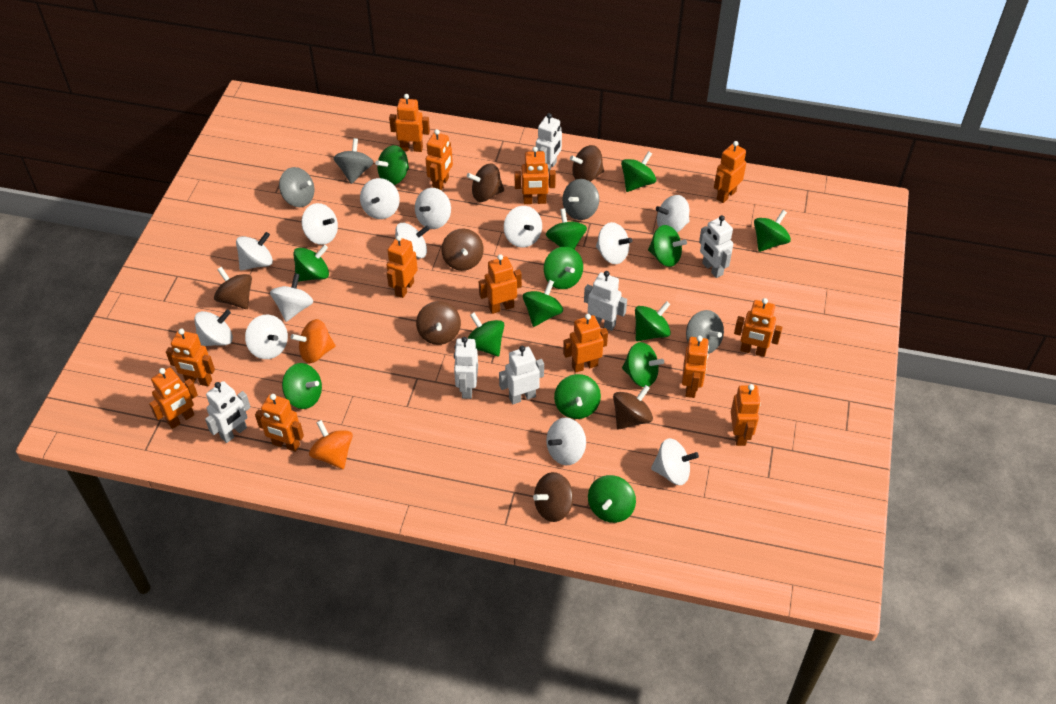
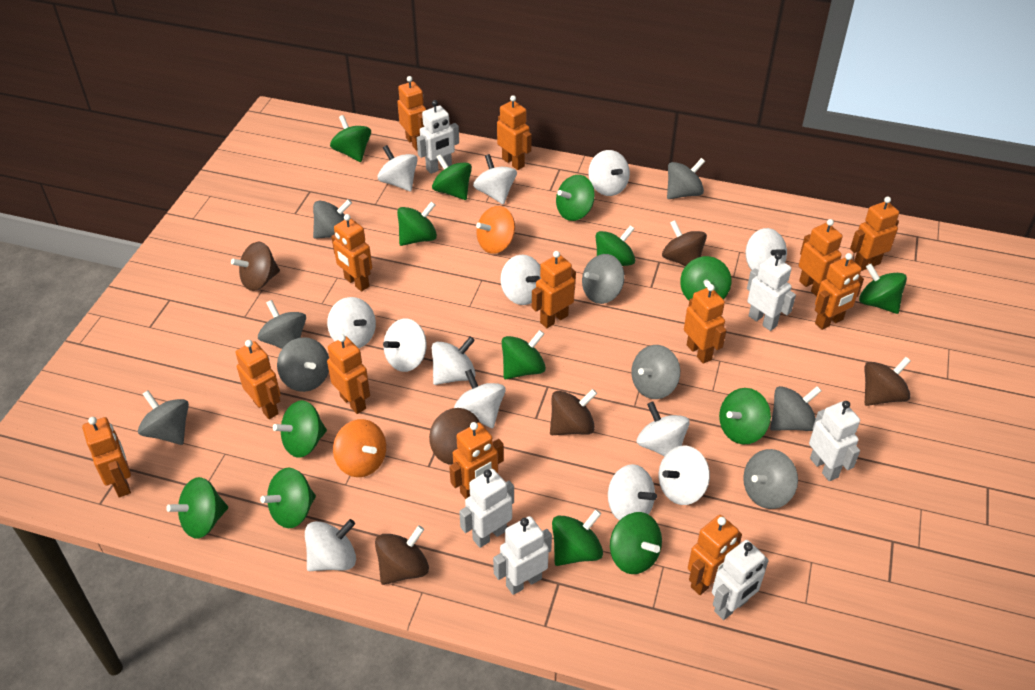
brown spinning top: 7 -> 6
grey spinning top: 4 -> 9

